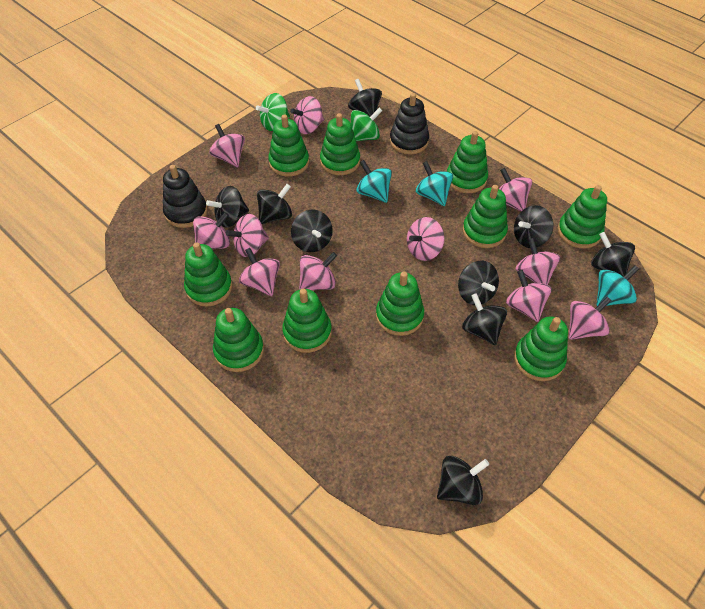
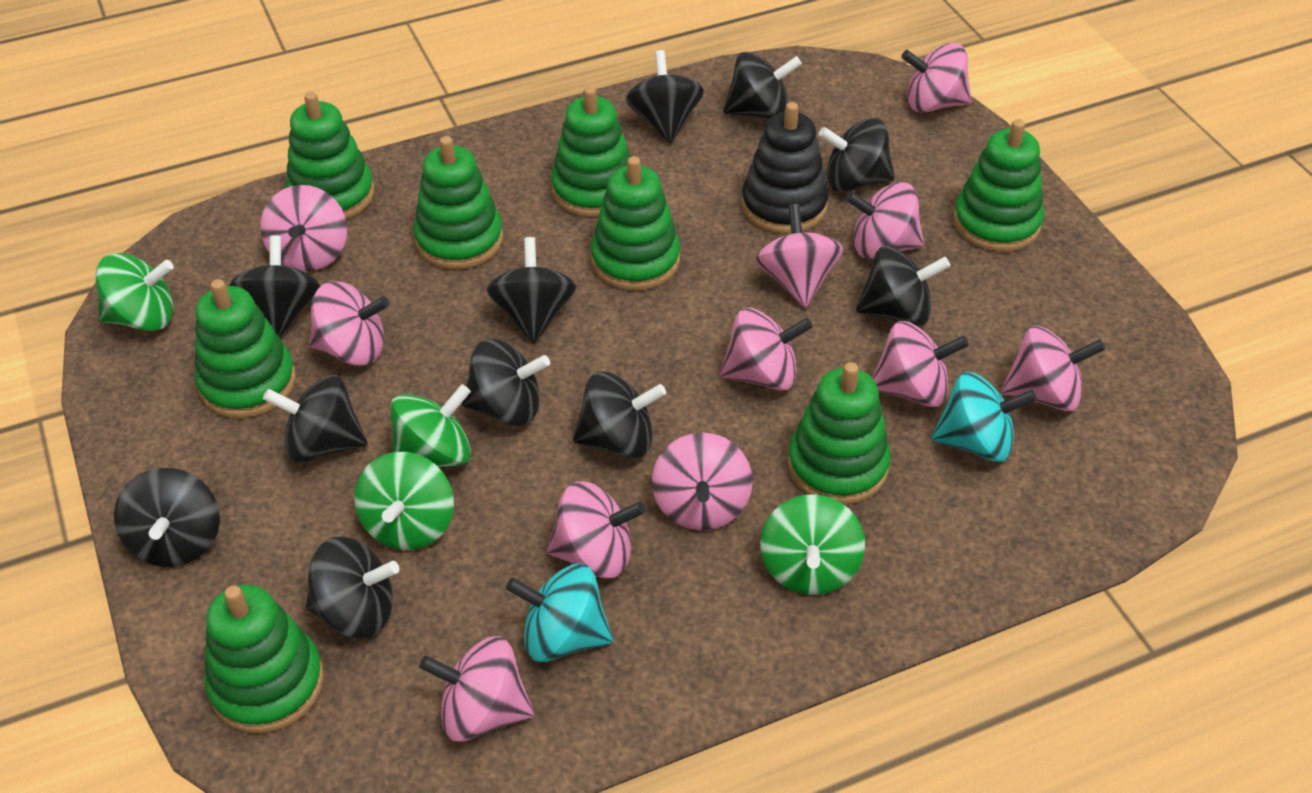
black spinning top: 9 -> 11
black stacking toy: 2 -> 1
green spinning top: 2 -> 4
green stacking toy: 10 -> 8
turquoise spinning top: 3 -> 2

